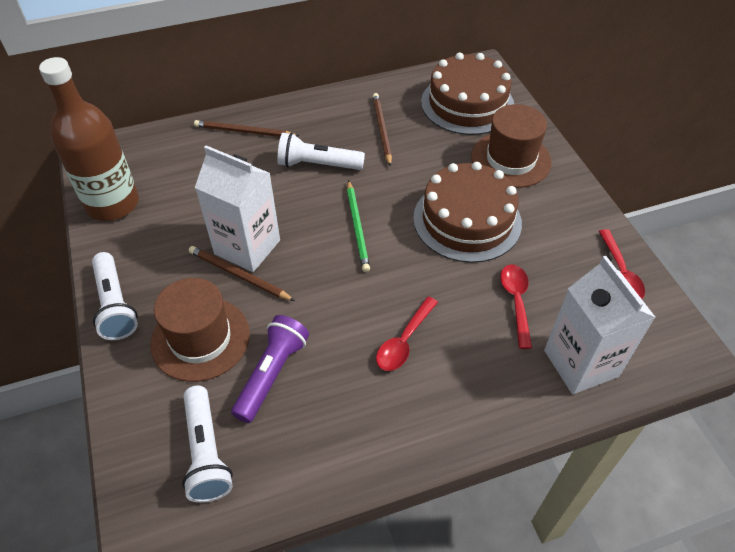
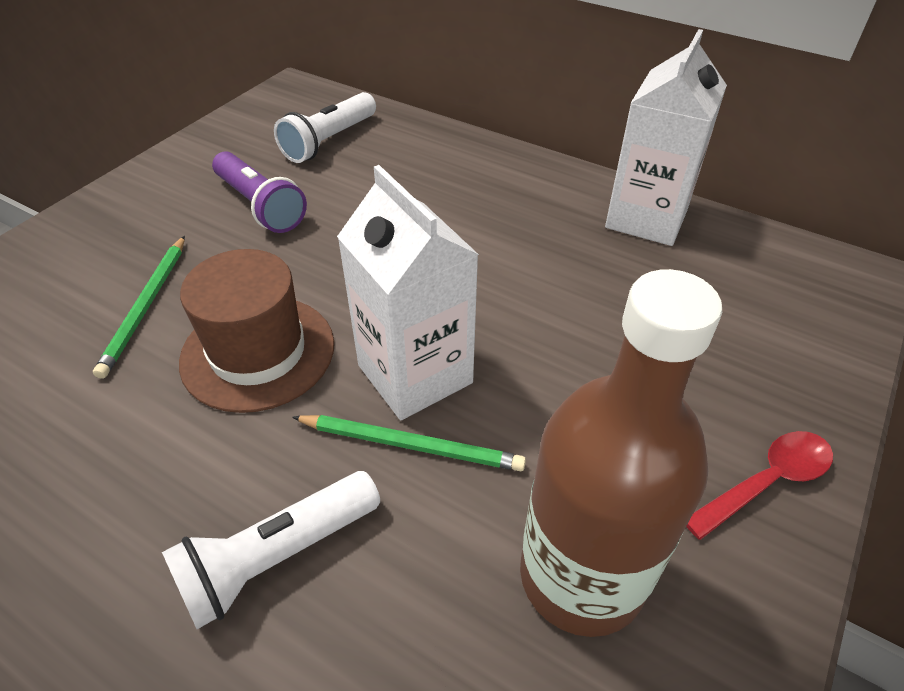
brown cake: 2 -> 0
brown hat: 2 -> 1
brown pencil: 3 -> 0
green pencil: 1 -> 2
red spoon: 3 -> 1
white flashlight: 3 -> 2

